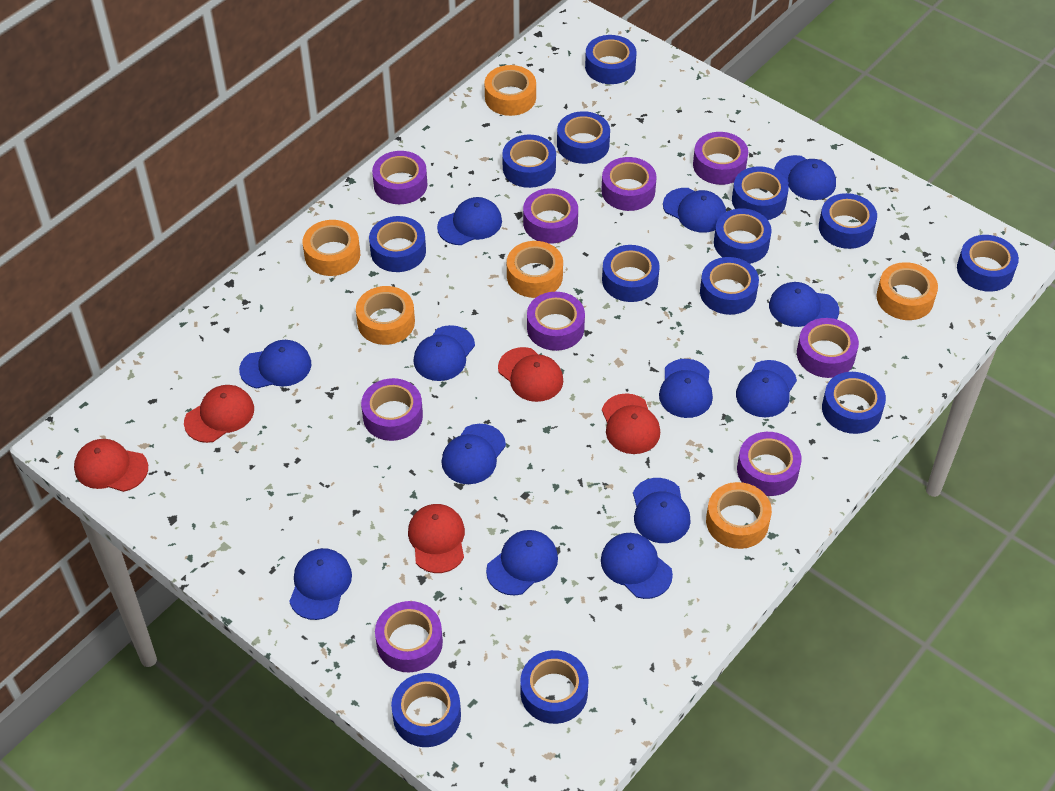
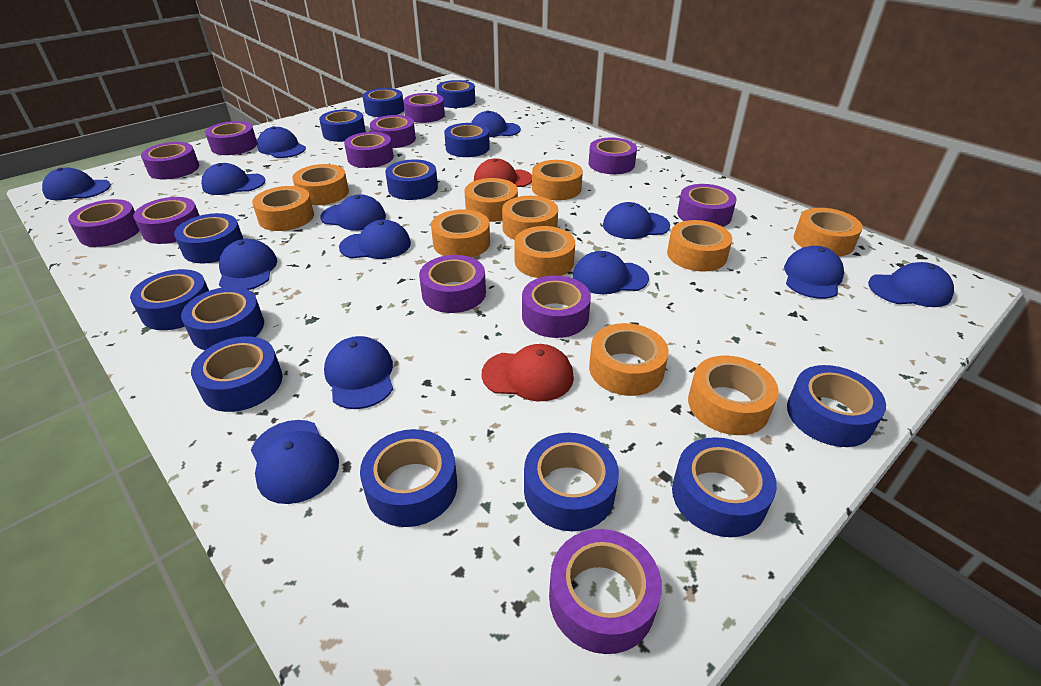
orange tape: 6 -> 11
purple tape: 9 -> 12
red cap: 5 -> 2

